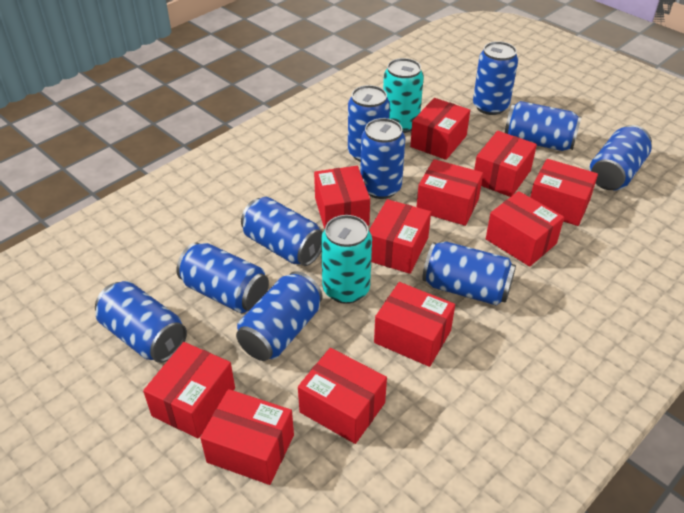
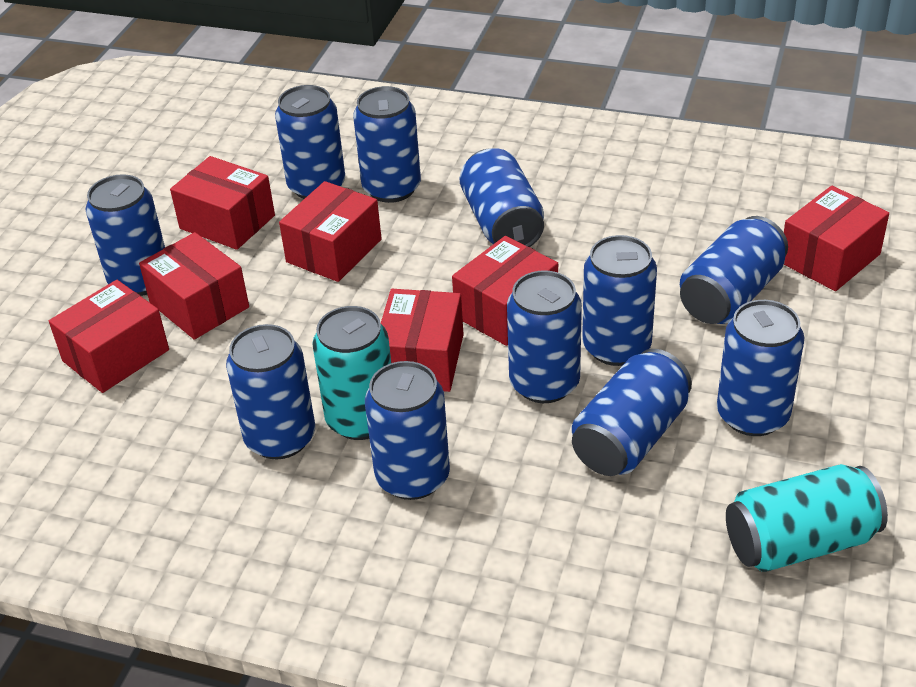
blue can: 10 -> 11
red box: 11 -> 7

